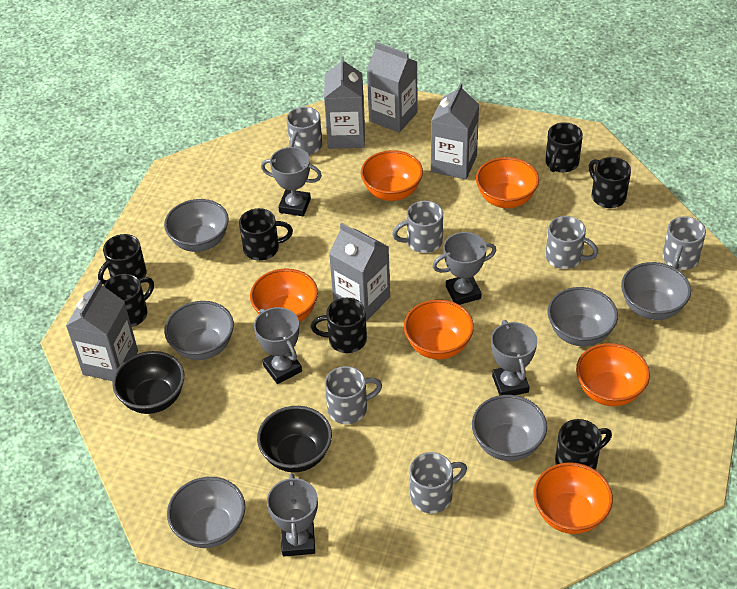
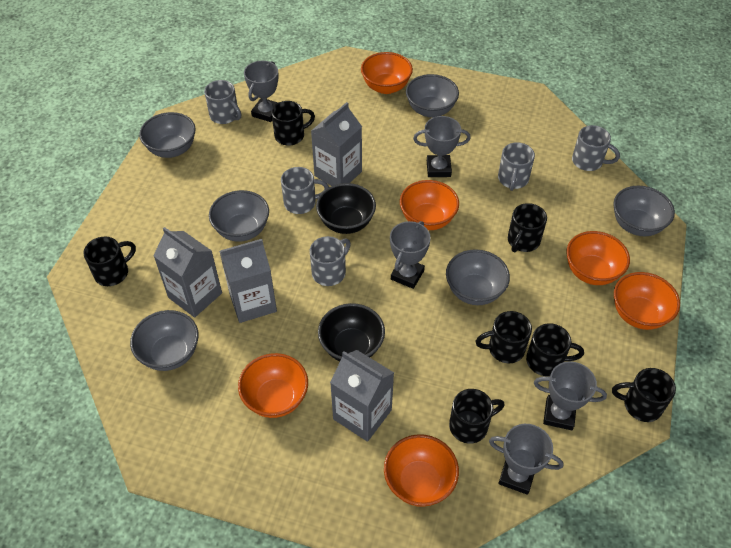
grey carton: 5 -> 4
grey mug: 6 -> 5

